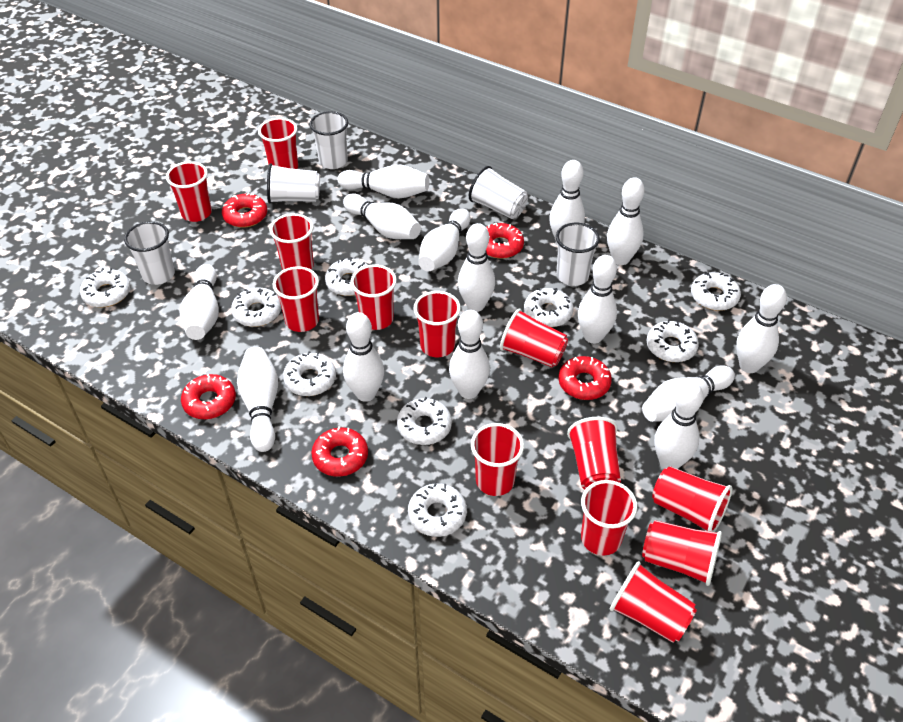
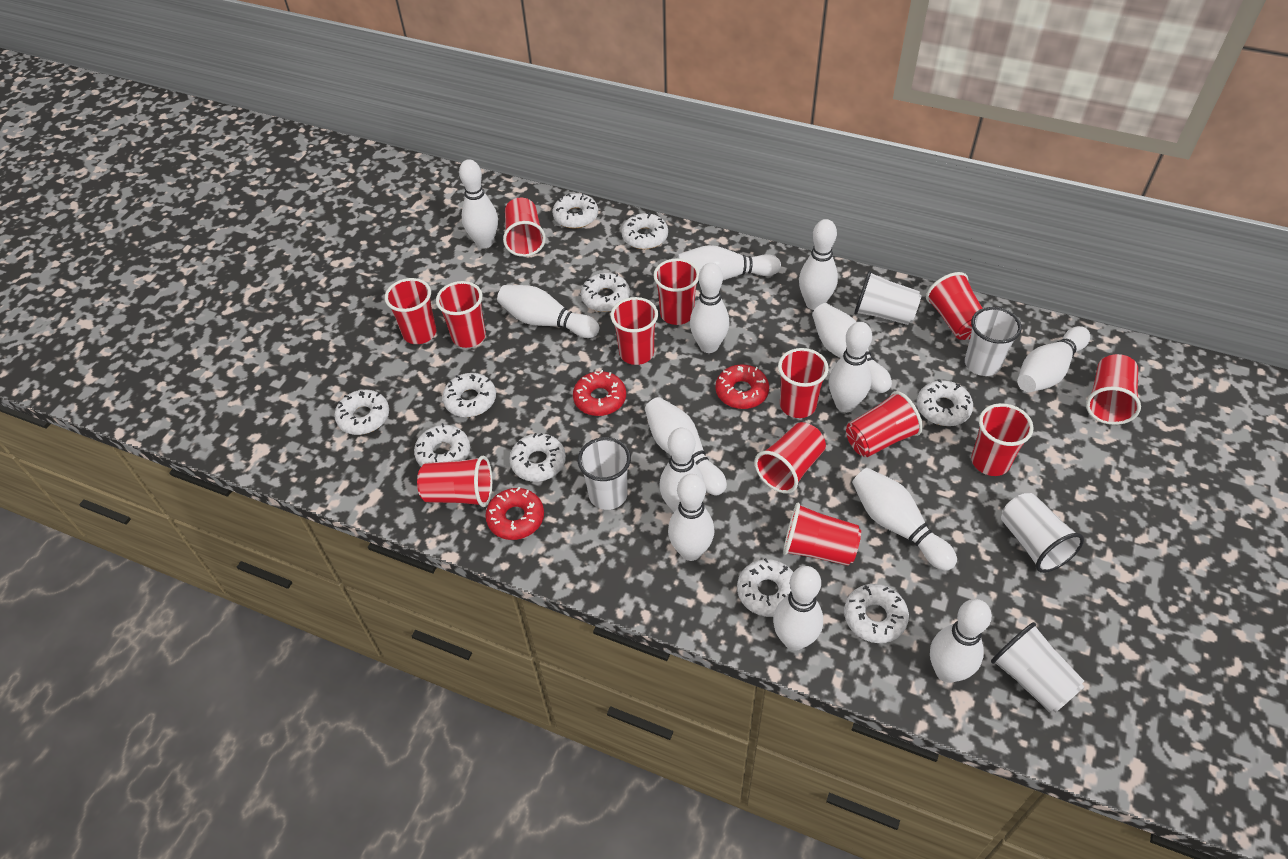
red donut: 5 -> 3
white donut: 9 -> 10

